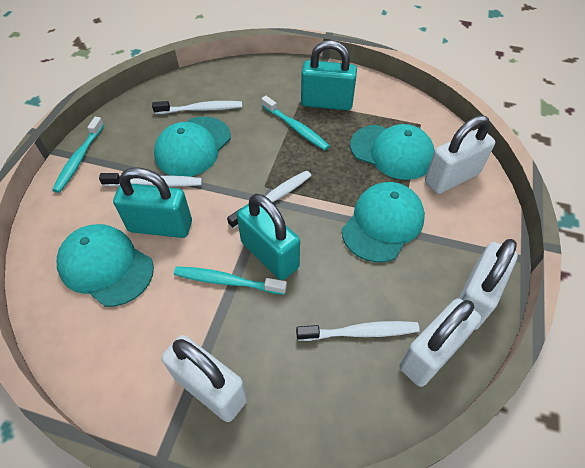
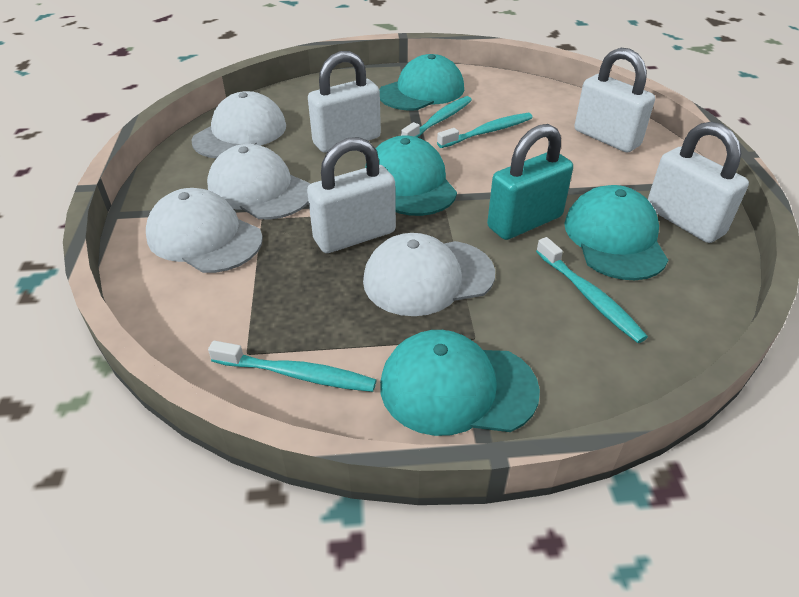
turquoise padlock: 3 -> 1
turquoise toothbrush: 3 -> 4
white cap: 0 -> 4
white toothbrush: 4 -> 0

